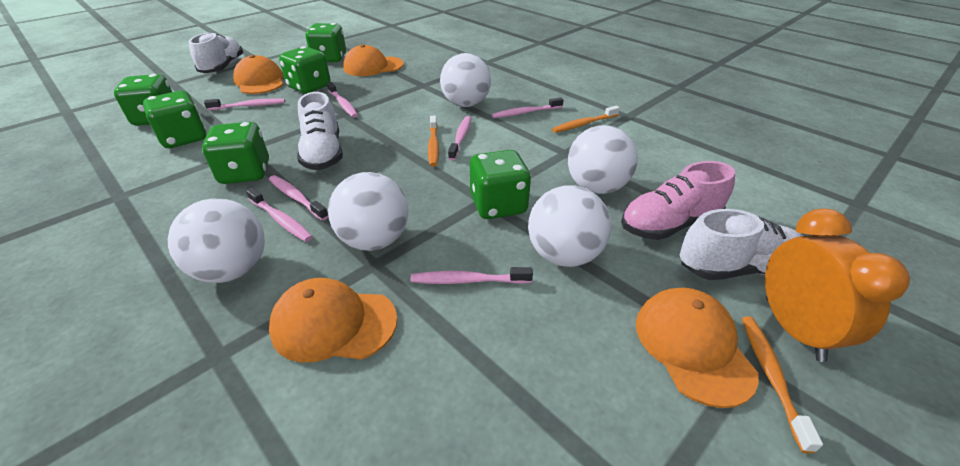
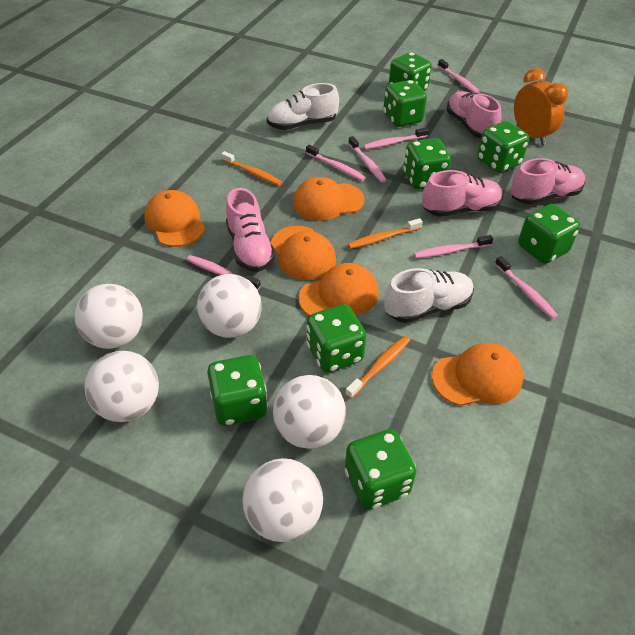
green dice: 6 -> 8
orange cap: 4 -> 5
pink shoe: 1 -> 4
white shoe: 3 -> 2

